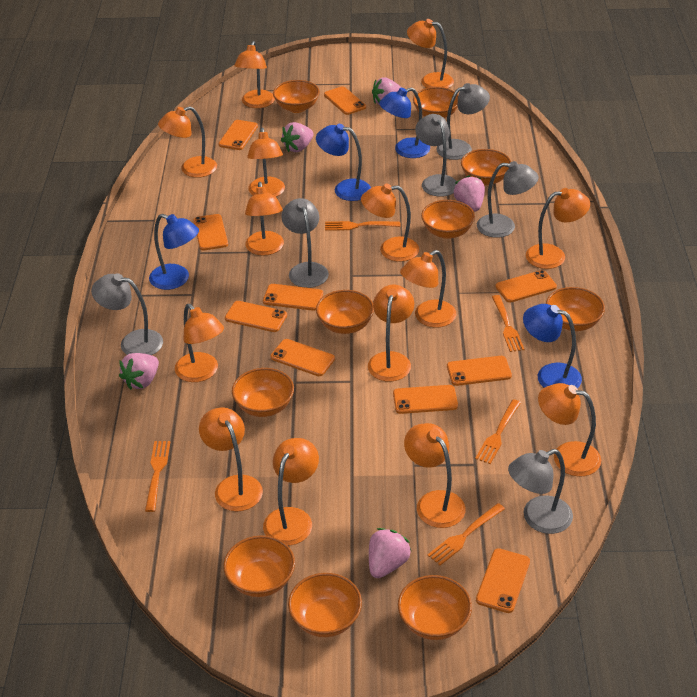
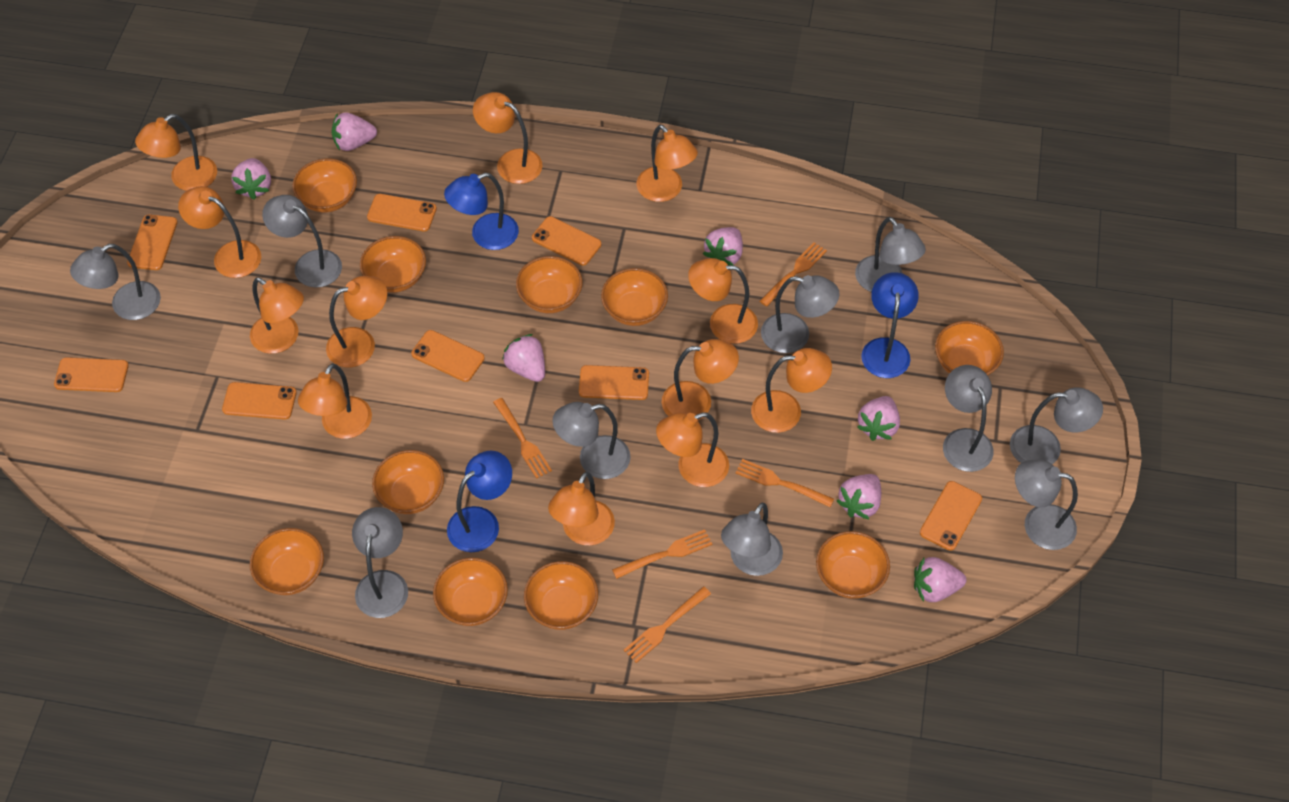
blue lamp: 4 -> 3
grey lamp: 6 -> 10
orange lamp: 14 -> 12
orange phone: 10 -> 8
pink strawberry: 5 -> 7

